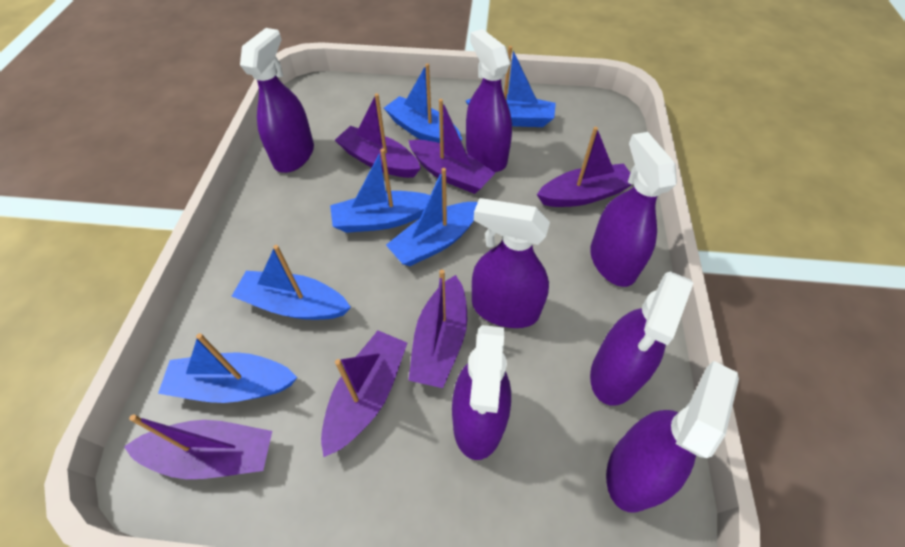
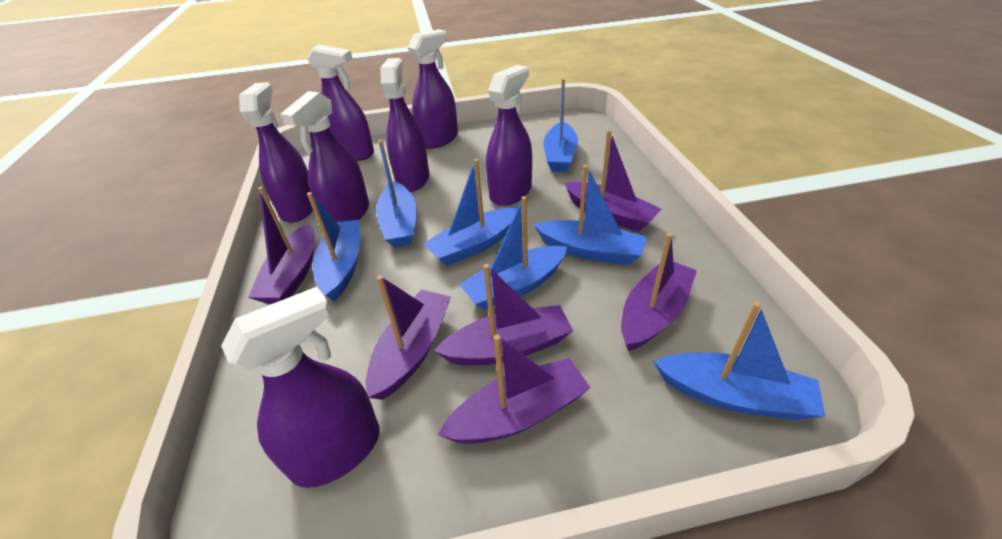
blue boat: 6 -> 7

